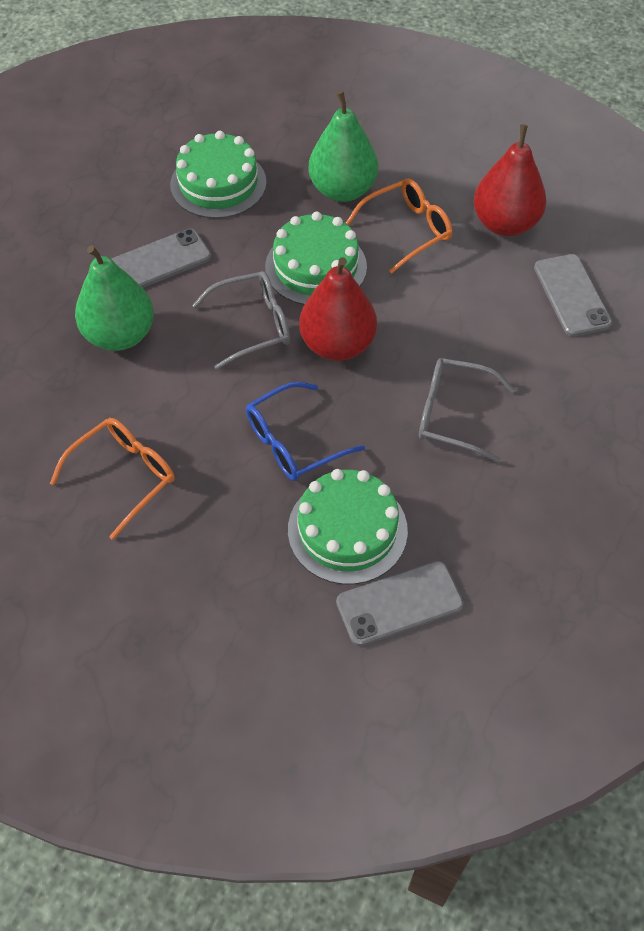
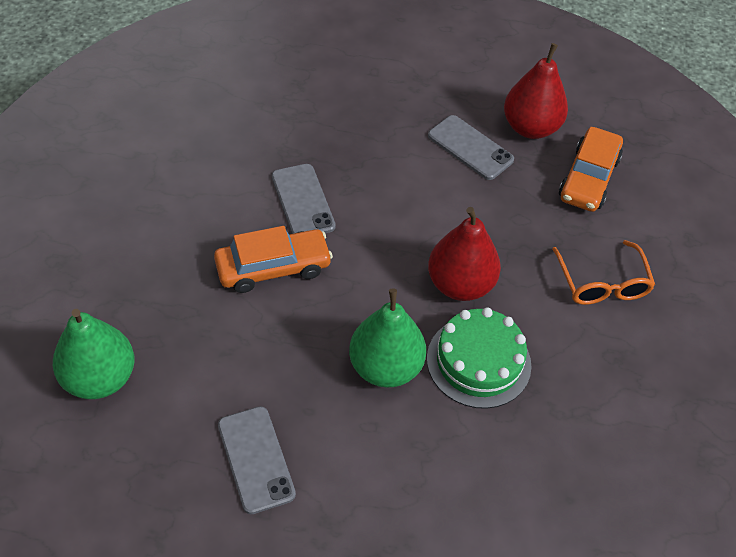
blue glasses: 1 -> 0
green cake: 3 -> 1
grey glasses: 2 -> 0
orange car: 0 -> 2
orange glasses: 2 -> 1

